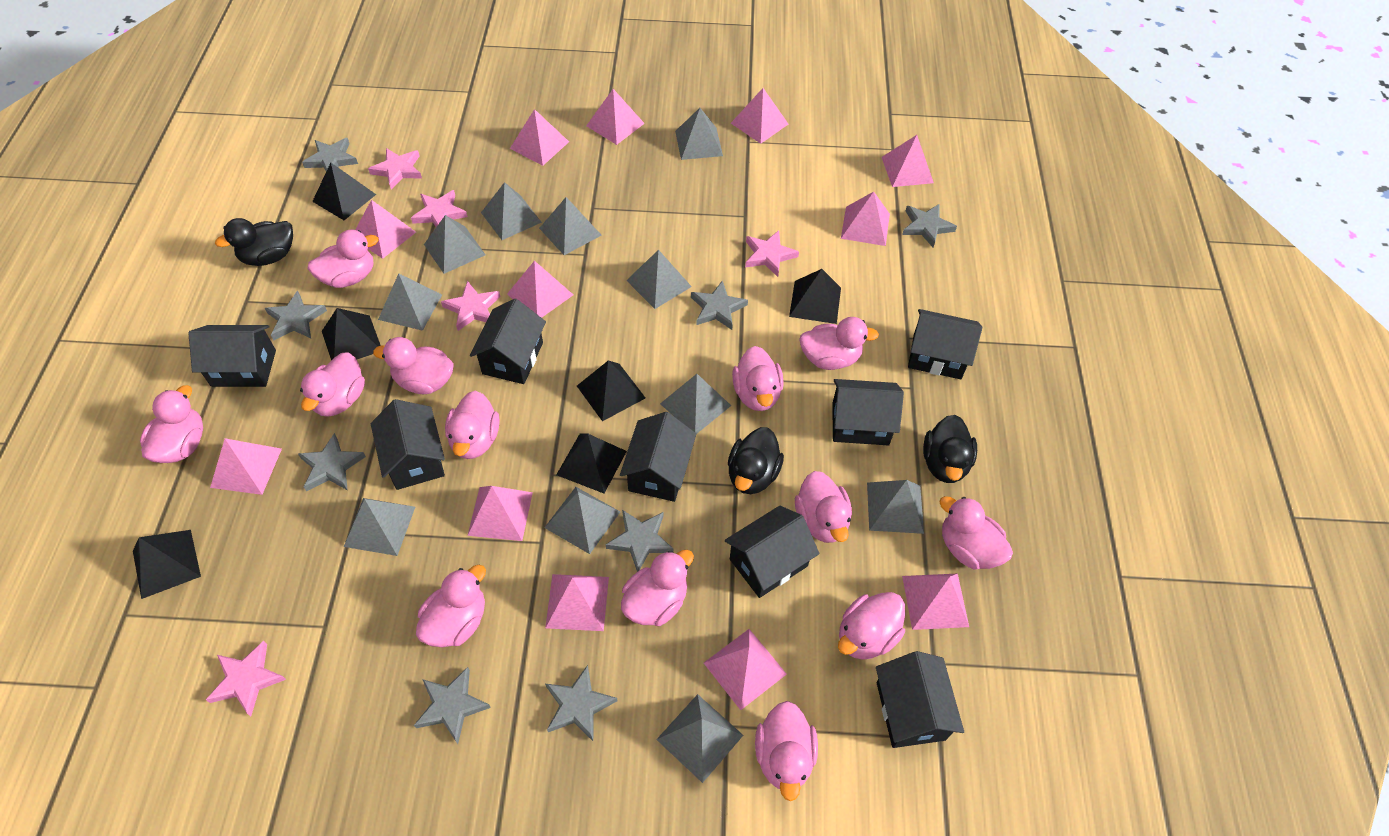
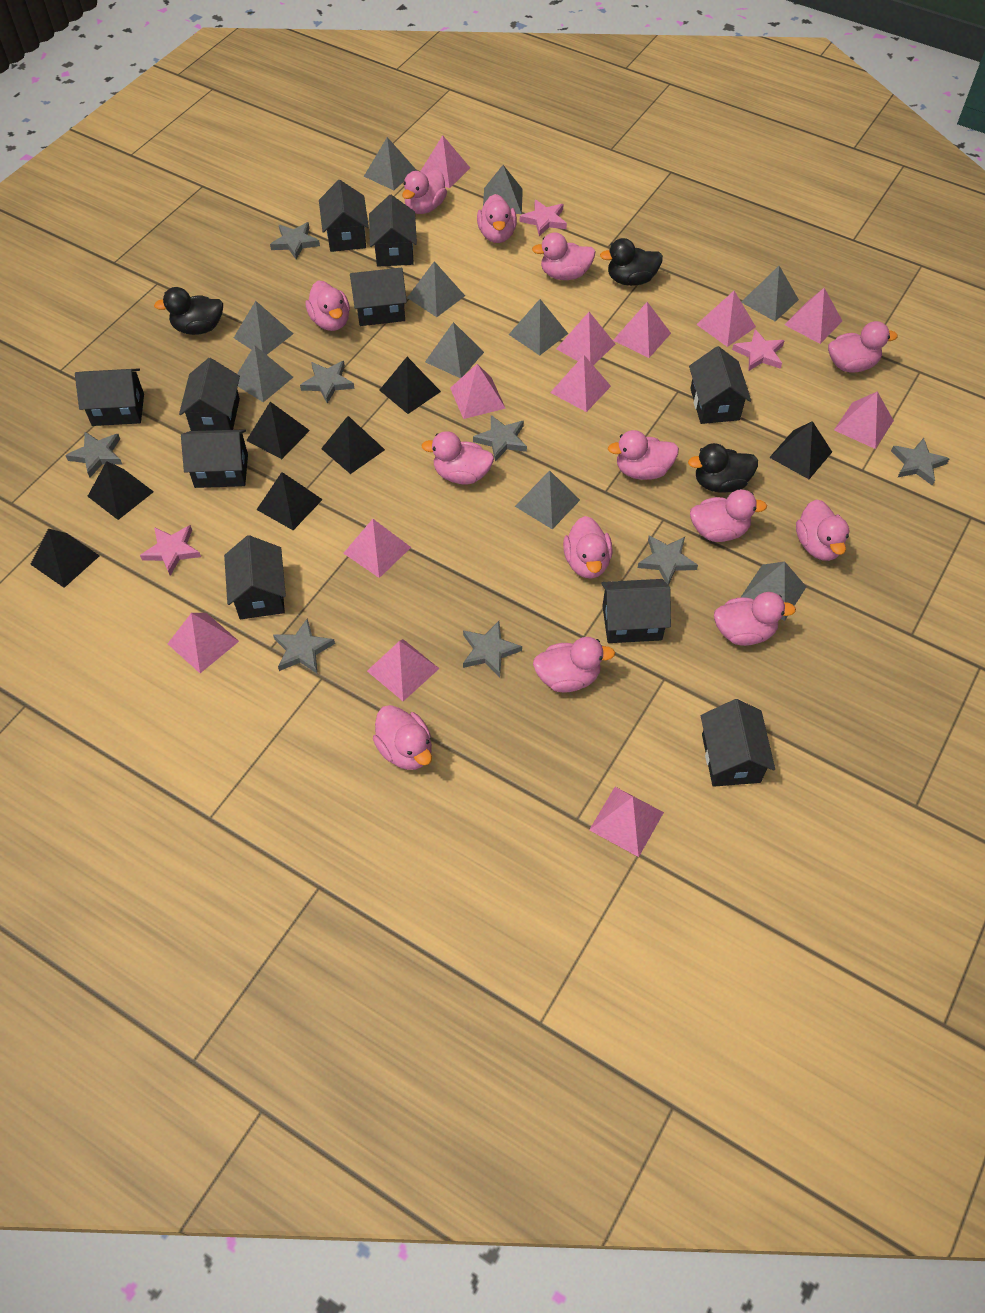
black house: 8 -> 10
black pyramid: 6 -> 7
grey pyramid: 11 -> 10
pink star: 5 -> 3

